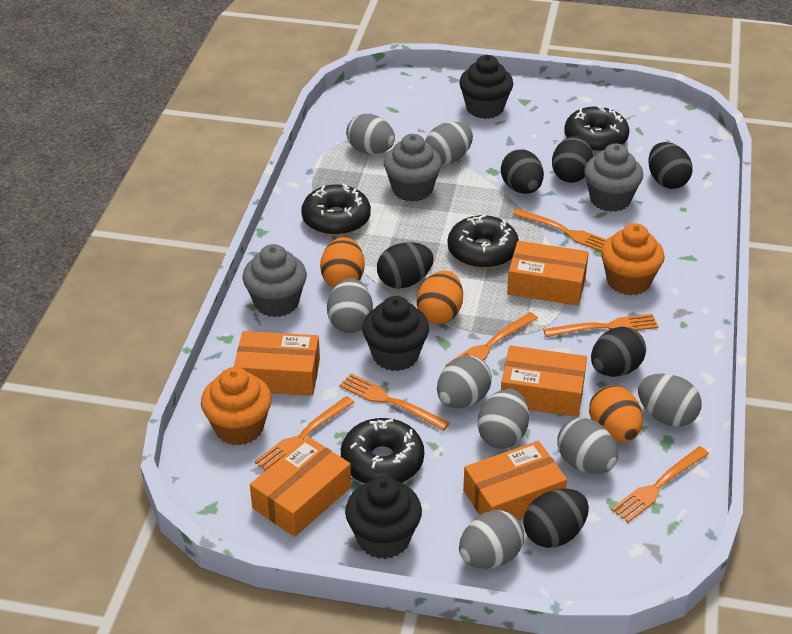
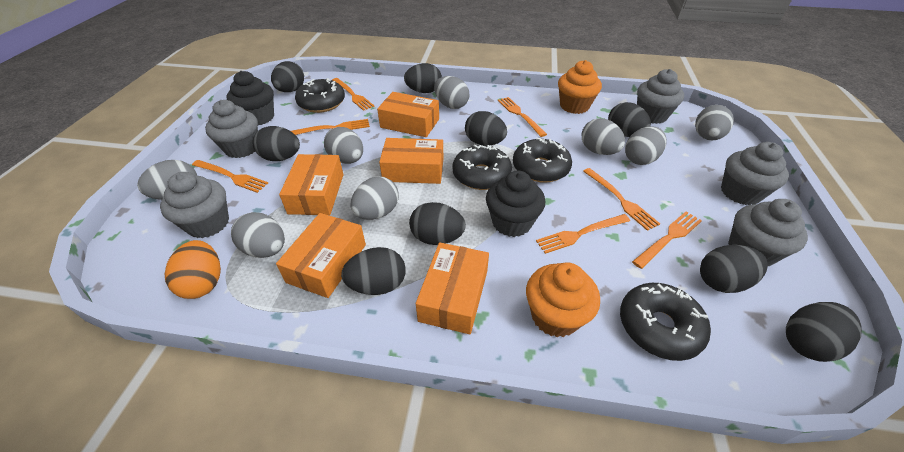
black cupcake: 3 -> 2
black egg: 6 -> 9
grey cupcake: 3 -> 5
orange egg: 3 -> 1
orange fork: 6 -> 7

